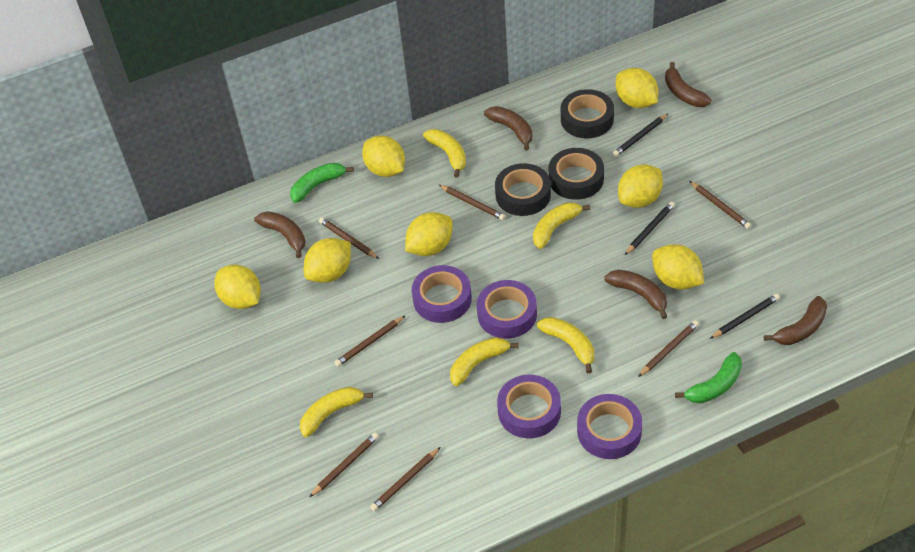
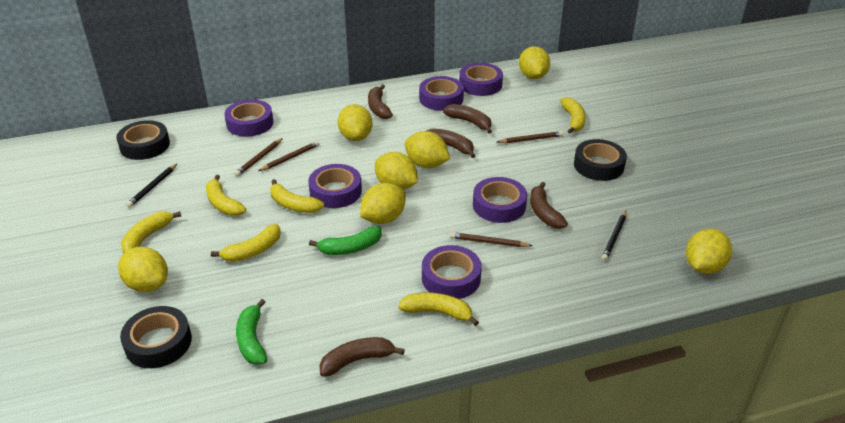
black pencil: 3 -> 2
brown pencil: 7 -> 4
purple tape: 4 -> 6
yellow banana: 5 -> 6

